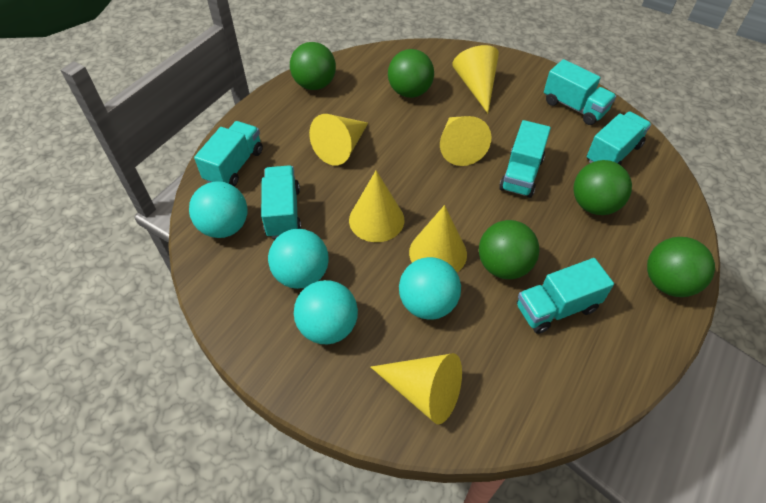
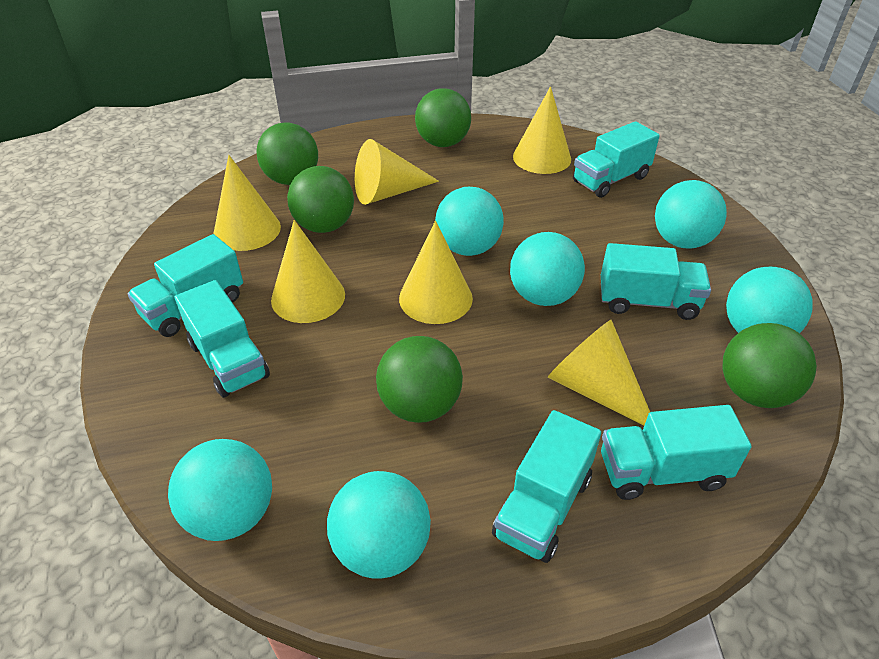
turquoise ball: 4 -> 6

